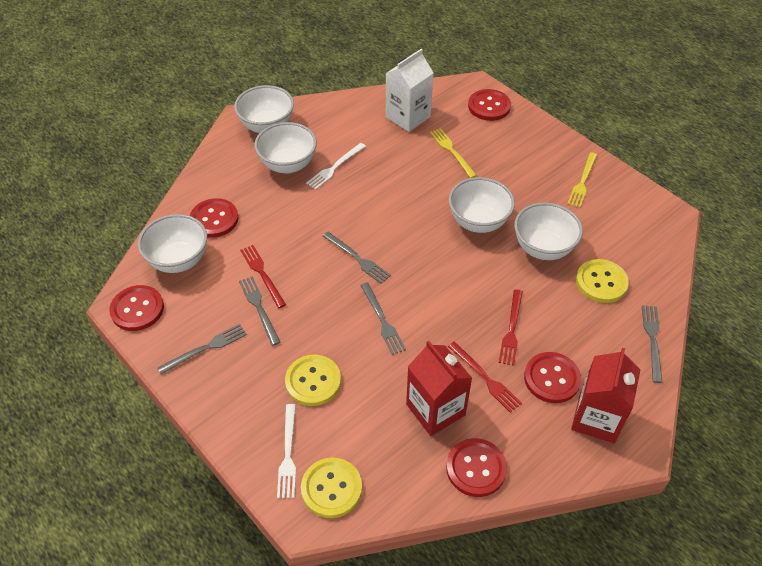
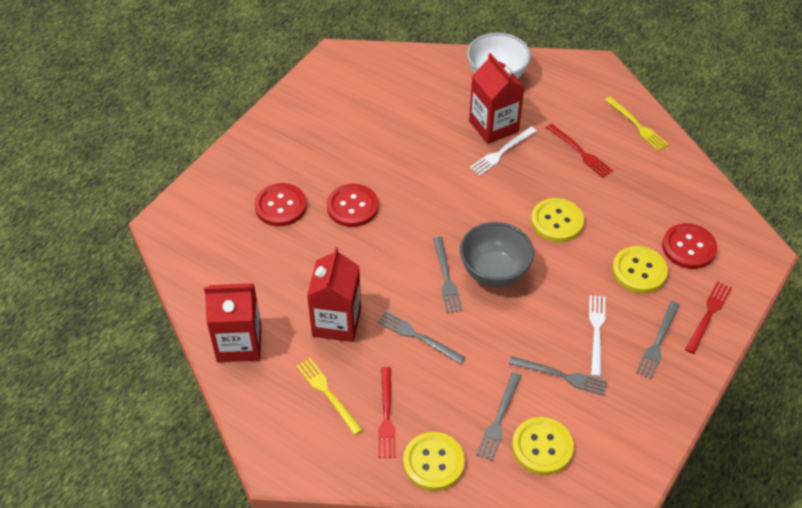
grey bowl: 0 -> 1
red button: 5 -> 3
red carton: 2 -> 3
white bowl: 5 -> 1
white carton: 1 -> 0
yellow button: 3 -> 4

